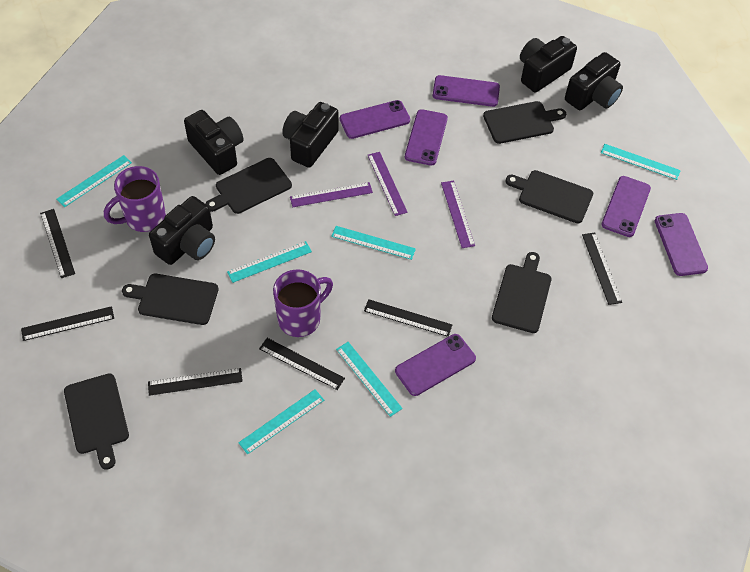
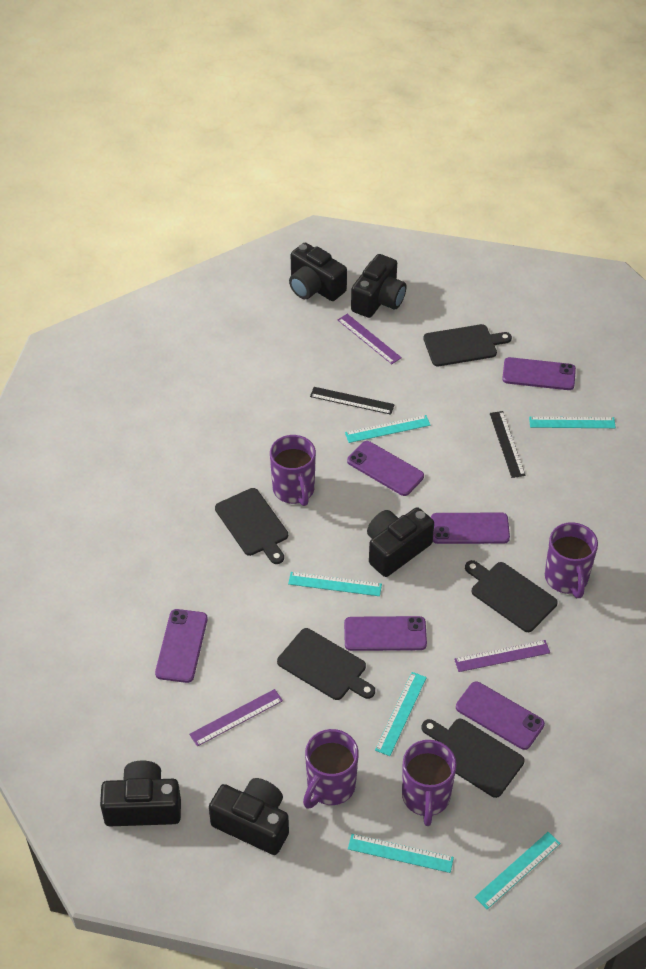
black cutting board: 6 -> 5
black ruler: 6 -> 2
purple mug: 2 -> 4

